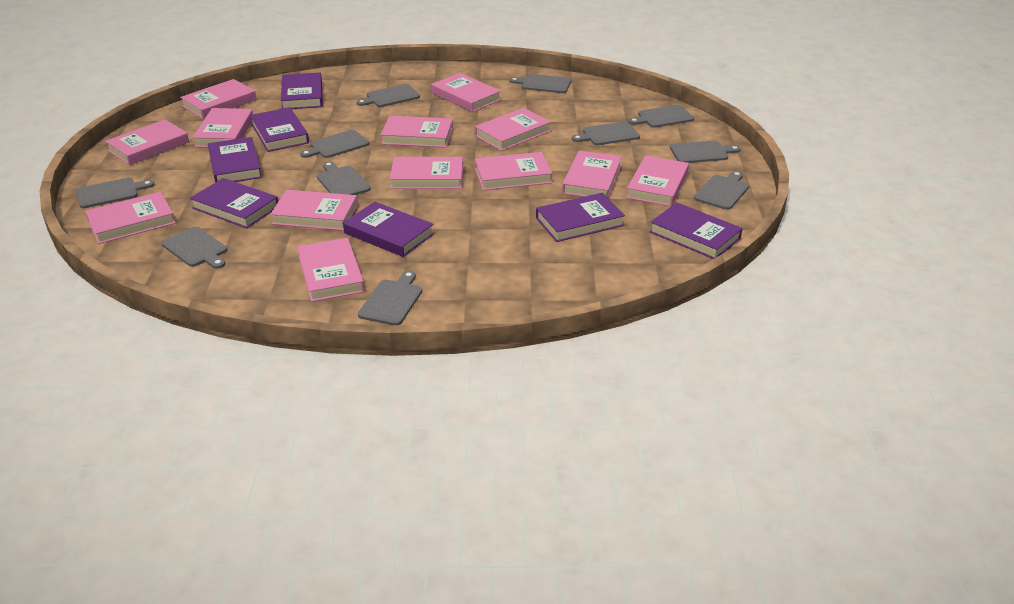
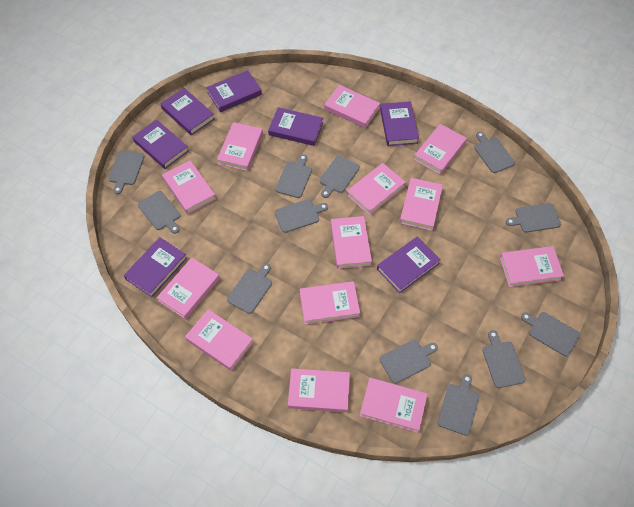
grey cutting board: 11 -> 12

